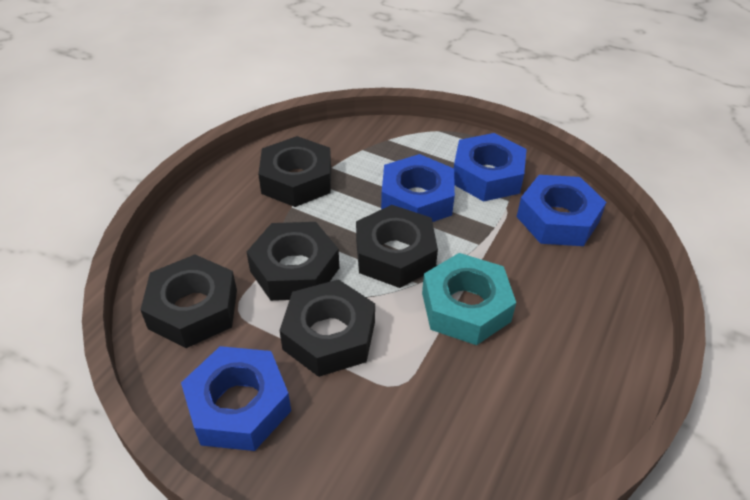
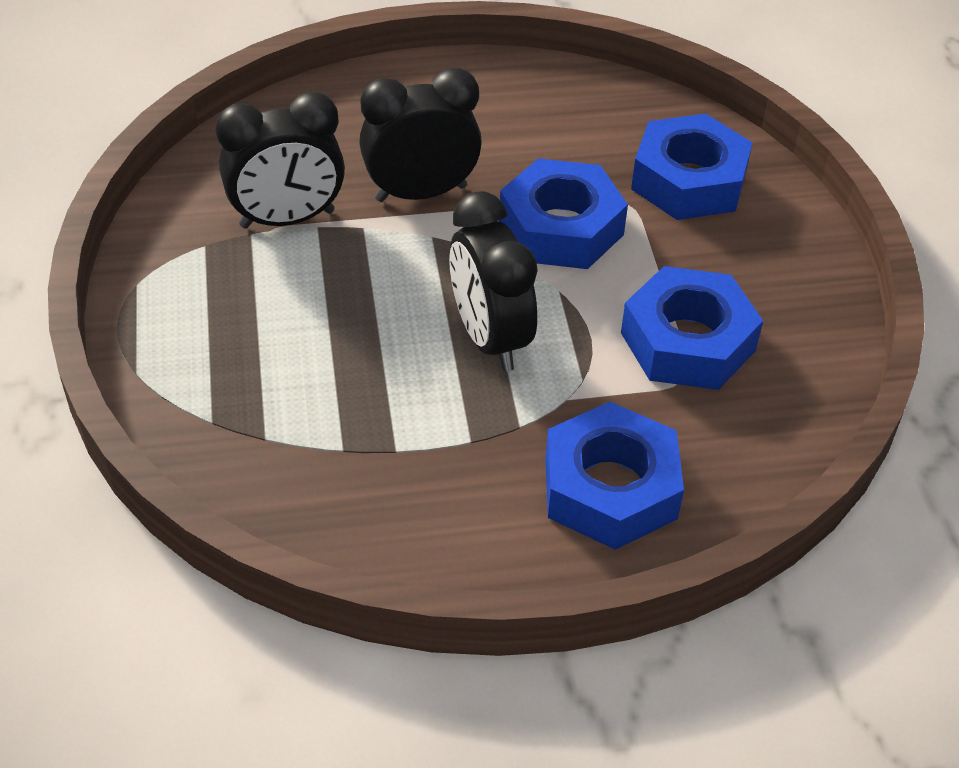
black clock: 0 -> 3
black nut: 5 -> 0
turquoise nut: 1 -> 0

